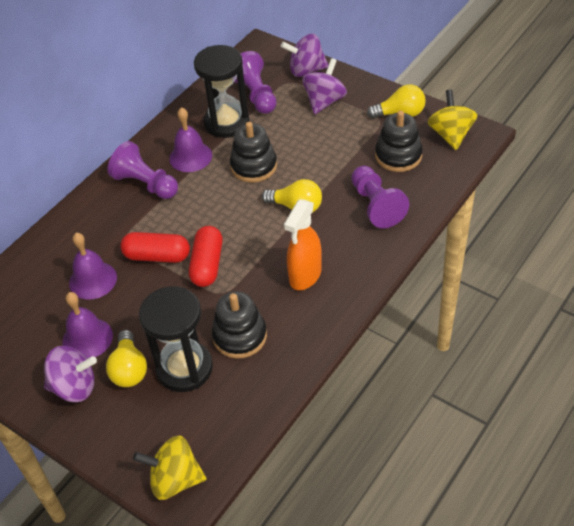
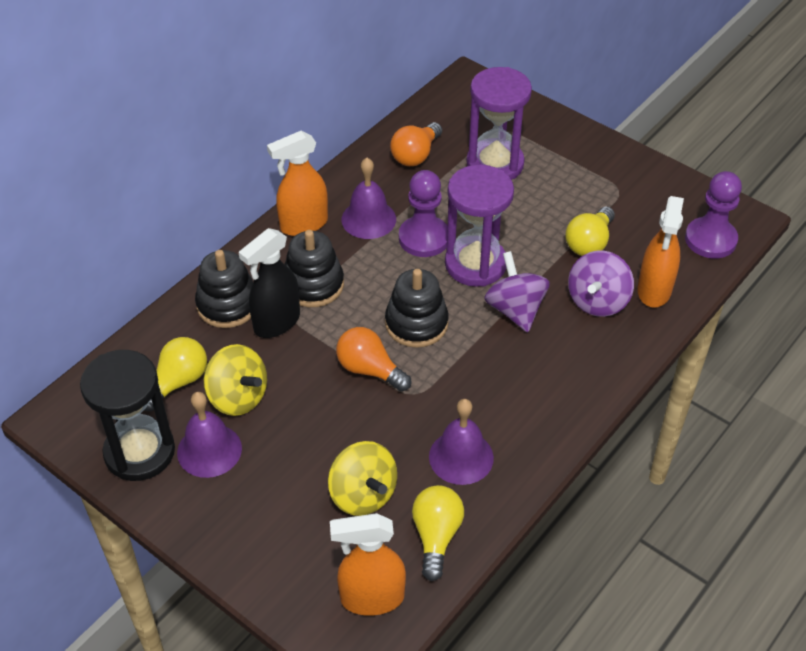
black hourglass: 2 -> 1
black spray bottle: 0 -> 1
orange light bulb: 0 -> 2
orange spray bottle: 1 -> 3
purple hourglass: 0 -> 2
purple pawn: 3 -> 2
purple spinning top: 3 -> 2
red capsule: 2 -> 0

